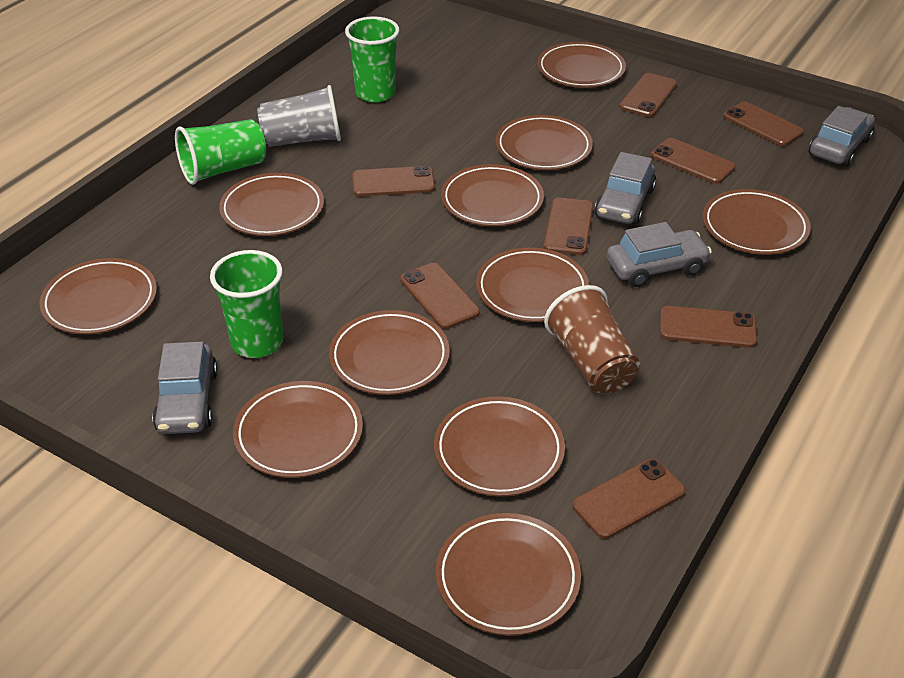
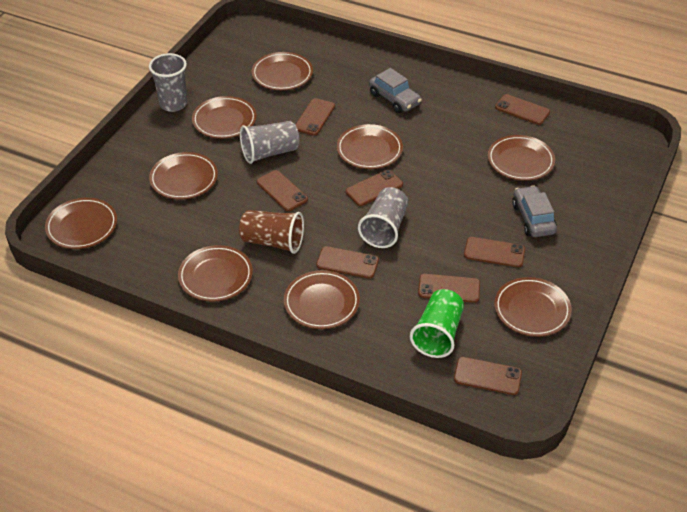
brown plate: 11 -> 9
green cup: 3 -> 1
grey car: 4 -> 2
grey cup: 1 -> 3

